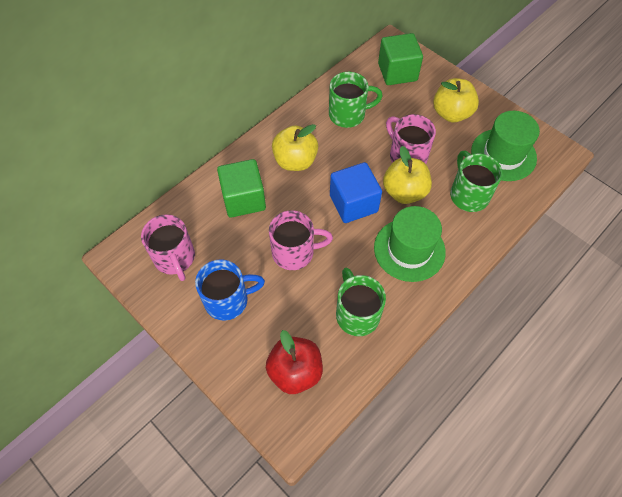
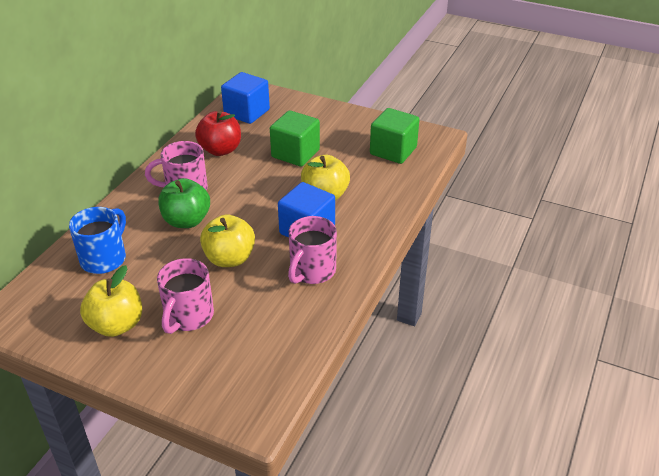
blue cube: 1 -> 2
green apple: 0 -> 1
green hat: 2 -> 0
green mug: 3 -> 0

